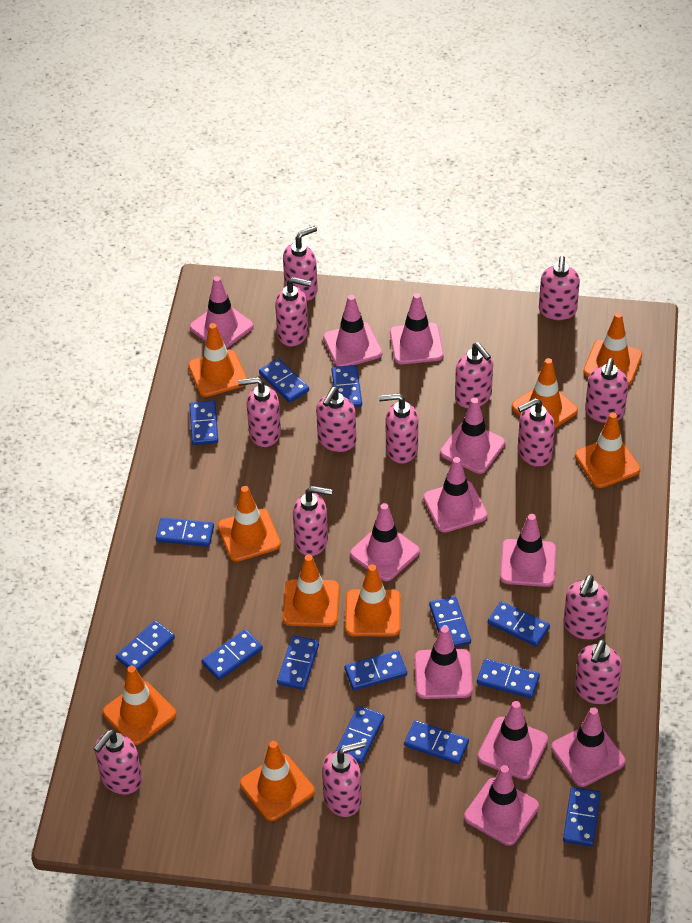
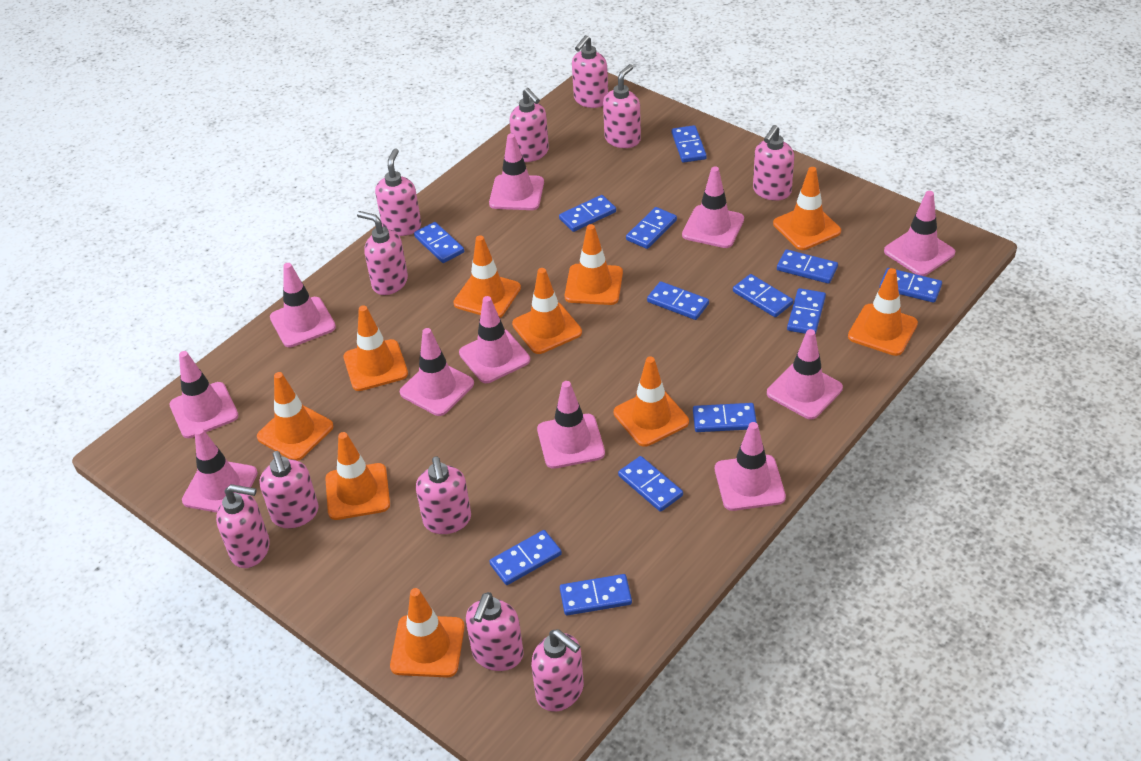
blue domino: 14 -> 13
orange traffic cone: 9 -> 10
pink soap dispenser: 14 -> 11

